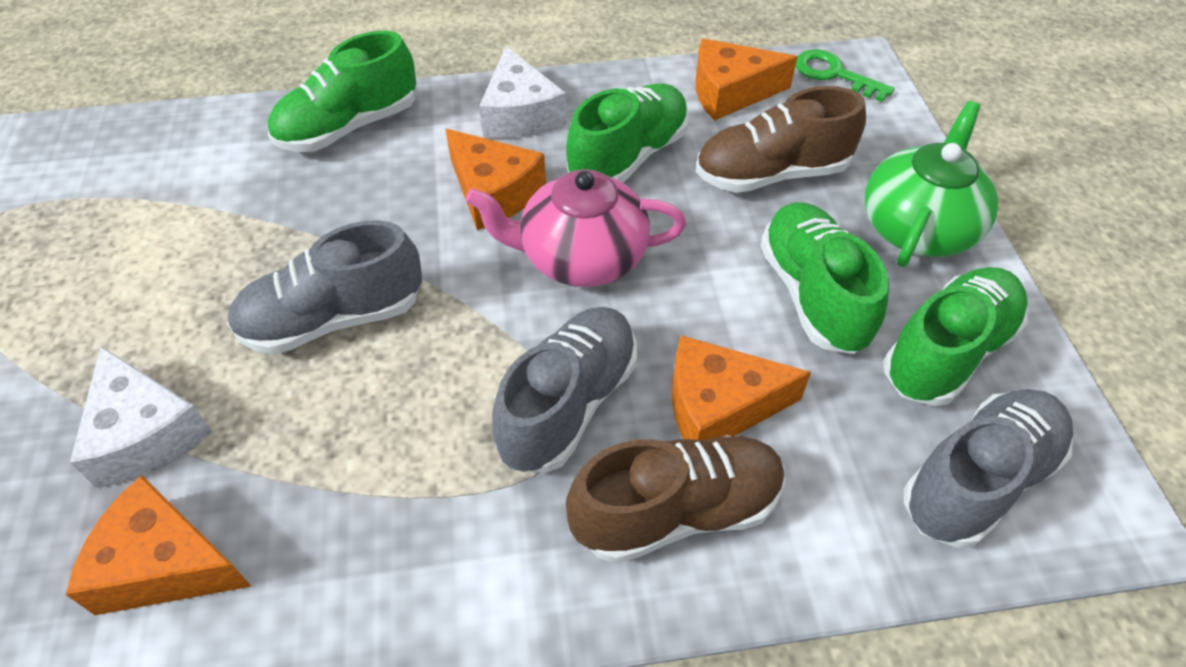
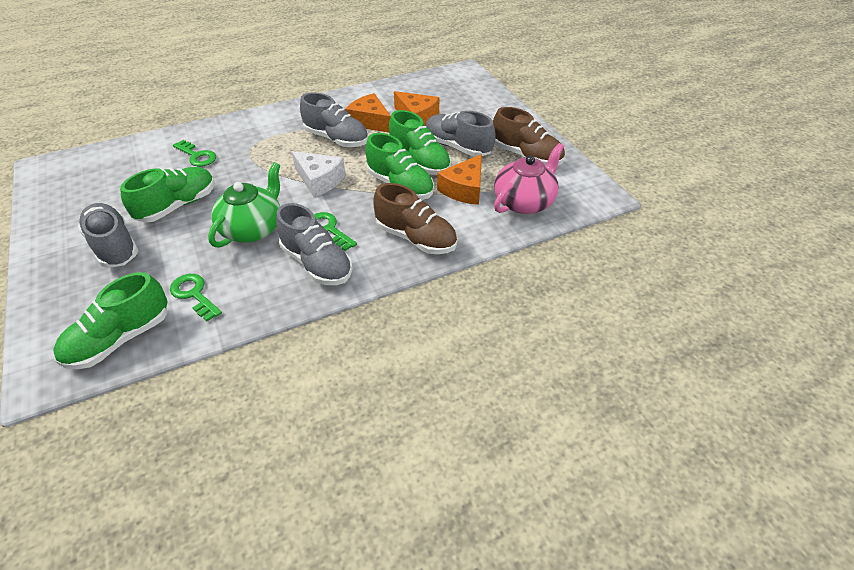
green key: 1 -> 3
grey shoe: 3 -> 4
orange cheese: 4 -> 3
white cheese: 2 -> 1

